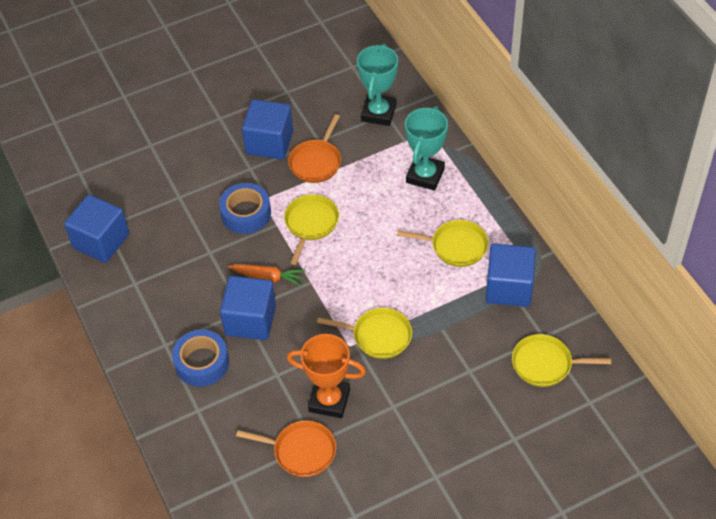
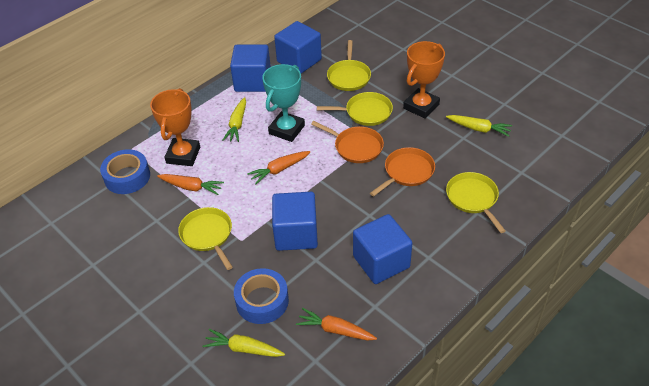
orange carrot: 1 -> 3
orange trophy: 1 -> 2
turquoise trophy: 2 -> 1
yellow carrot: 0 -> 3

